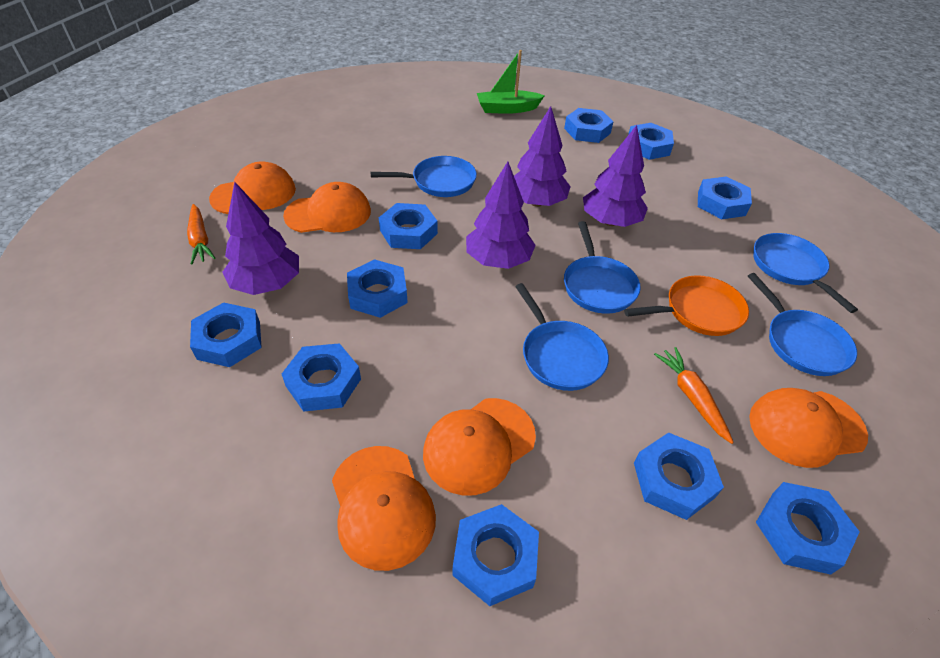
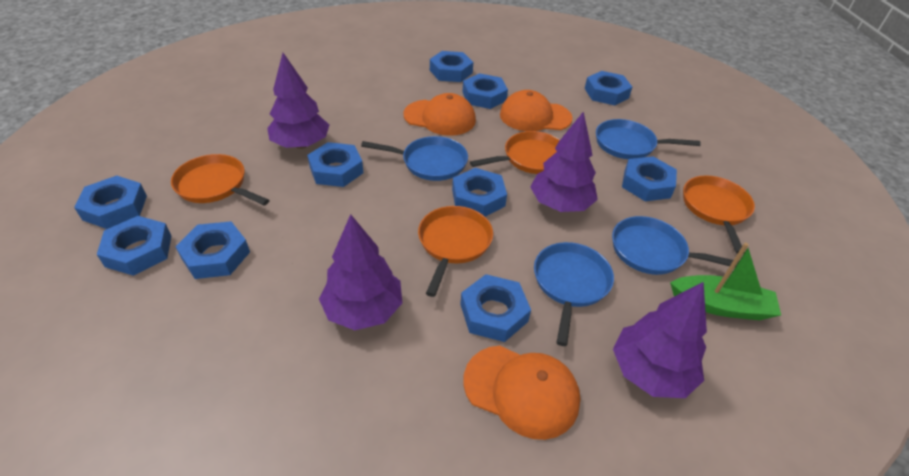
blue pan: 5 -> 4
orange cap: 5 -> 3
orange carrot: 2 -> 0
orange pan: 1 -> 4

